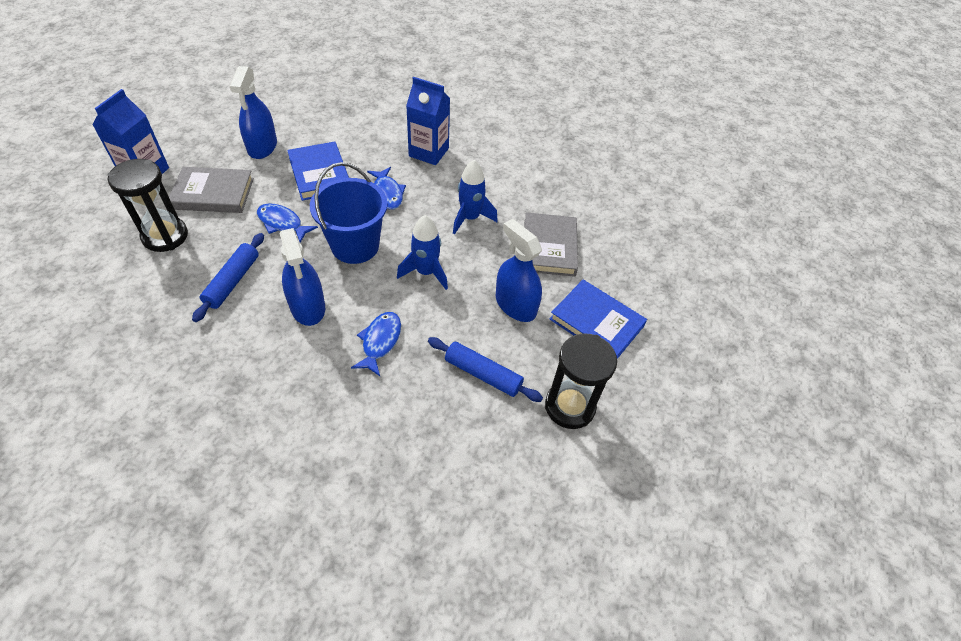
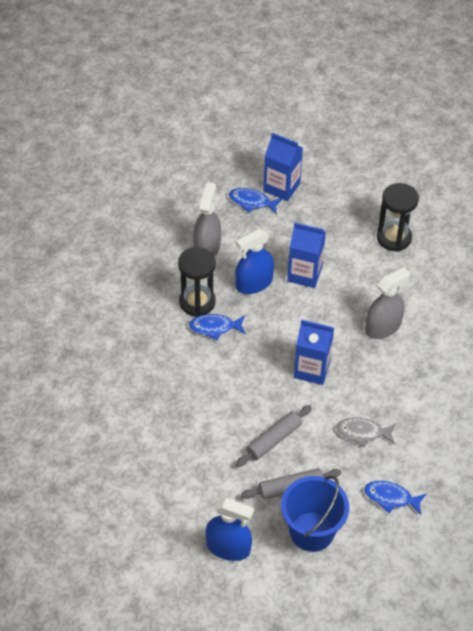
blue book: 2 -> 0
blue carton: 2 -> 3
blue rocket: 2 -> 0
blue rolling pin: 2 -> 0
blue spray bottle: 3 -> 2
grey book: 2 -> 0
grey fish: 0 -> 1
grey rolling pin: 0 -> 2
grey spray bottle: 0 -> 2

